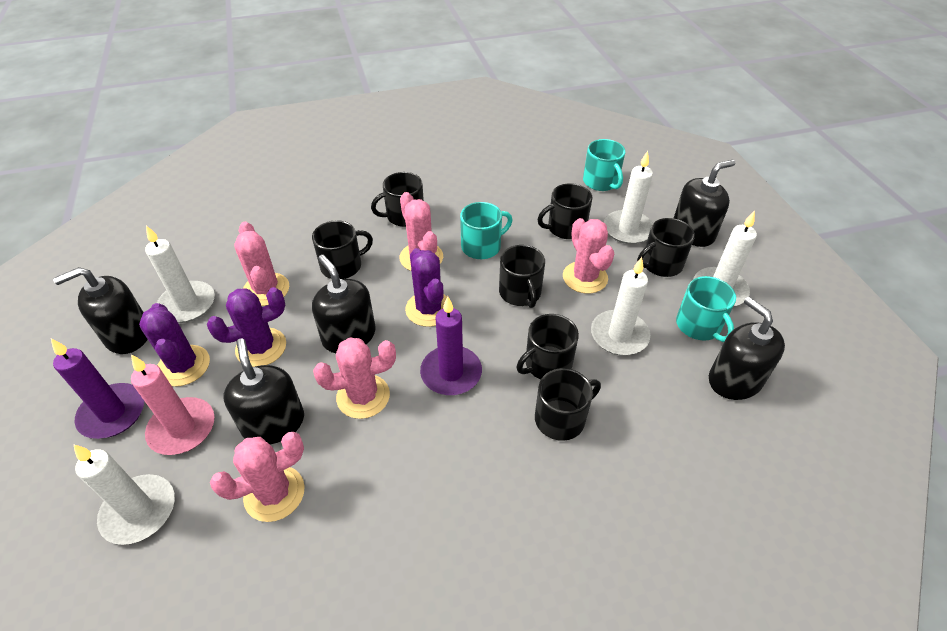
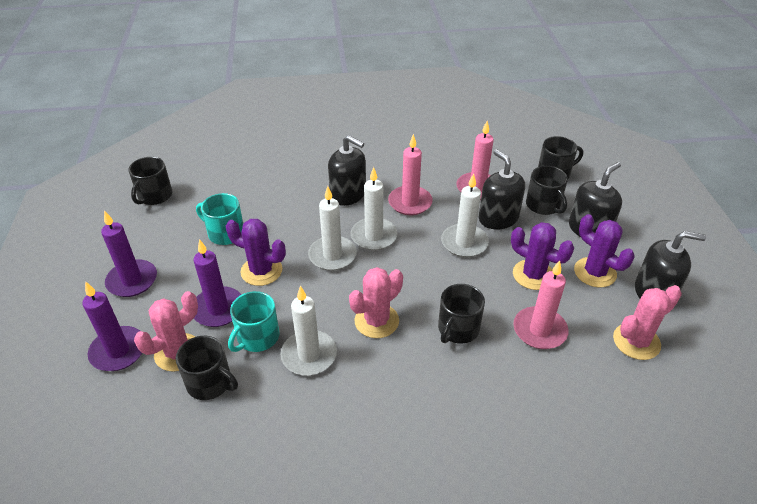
black mug: 7 -> 5
black soap dispenser: 5 -> 4
pink cactus: 5 -> 3
pink candle: 1 -> 3
purple candle: 2 -> 3
turquoise mug: 3 -> 2
white candle: 5 -> 4

